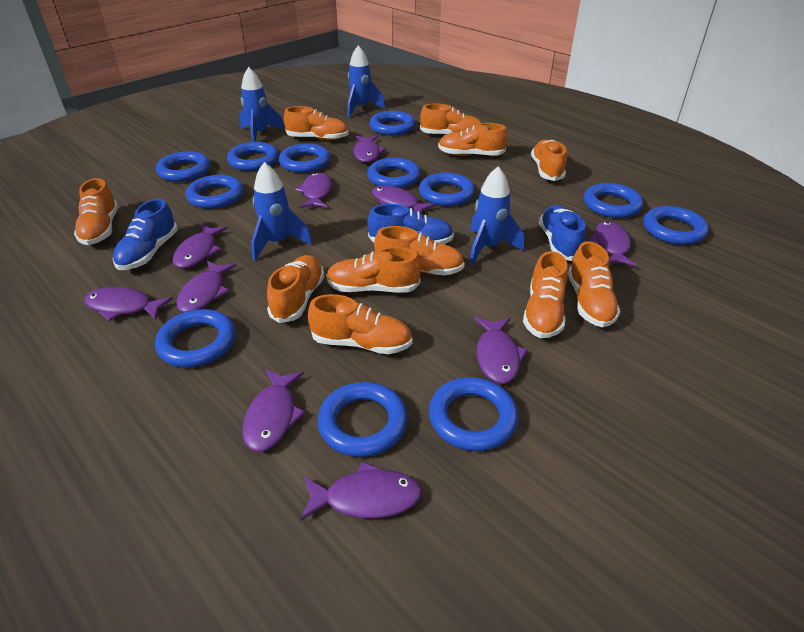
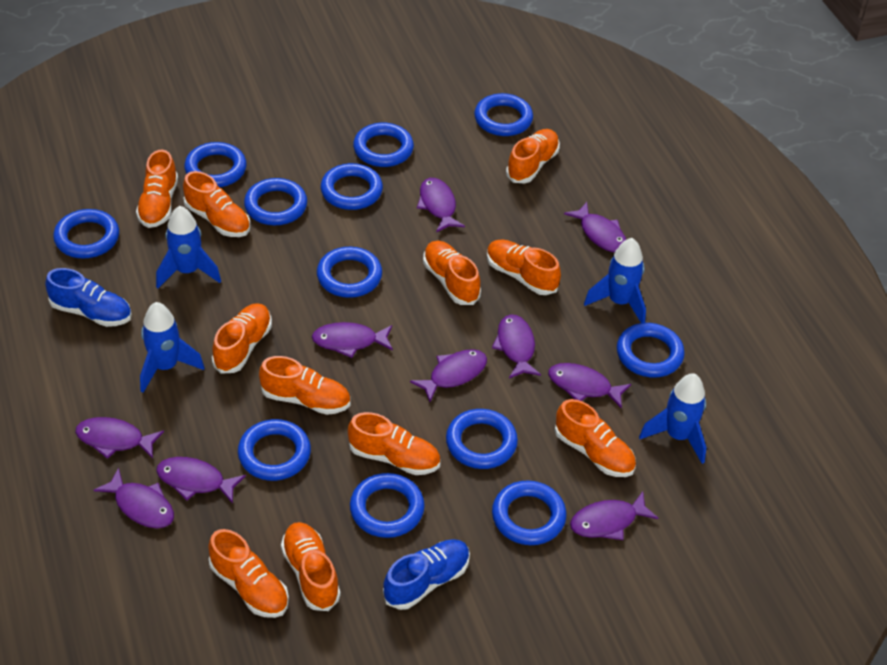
blue shoe: 3 -> 2

